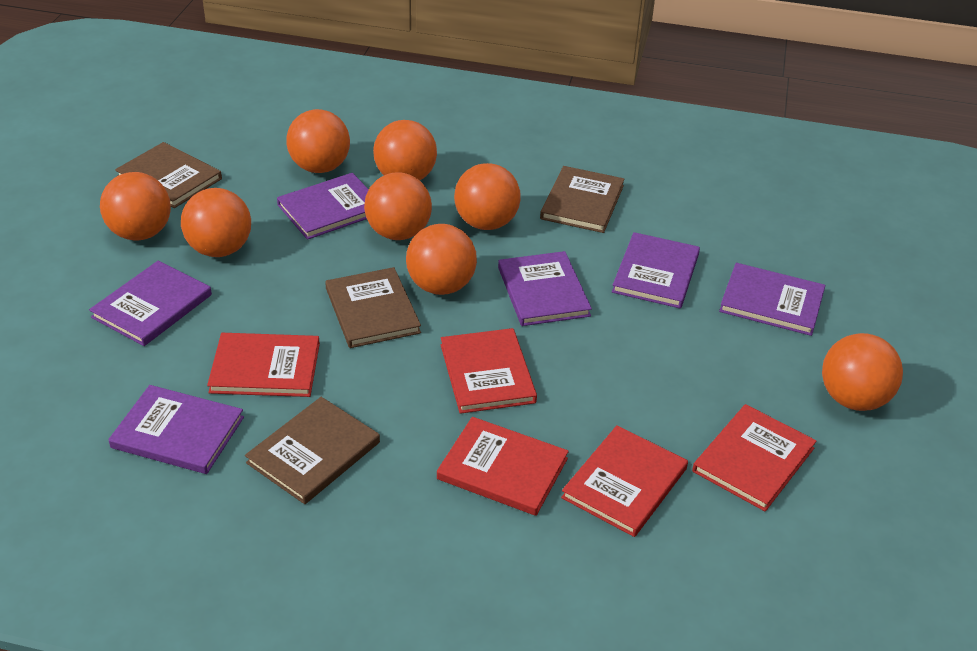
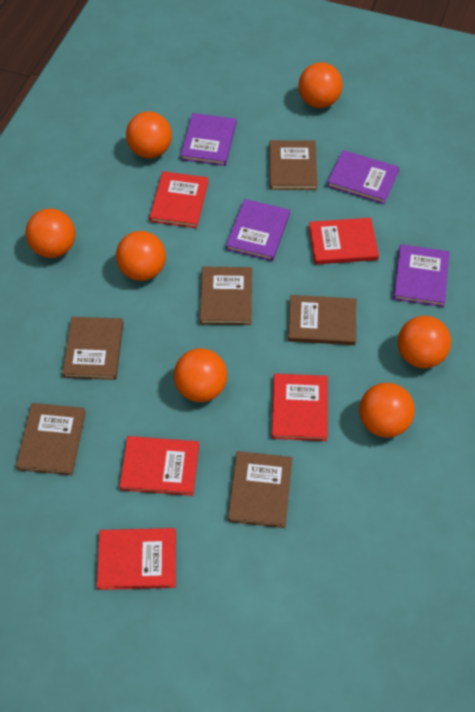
brown book: 4 -> 6
orange ball: 8 -> 7
purple book: 6 -> 4

